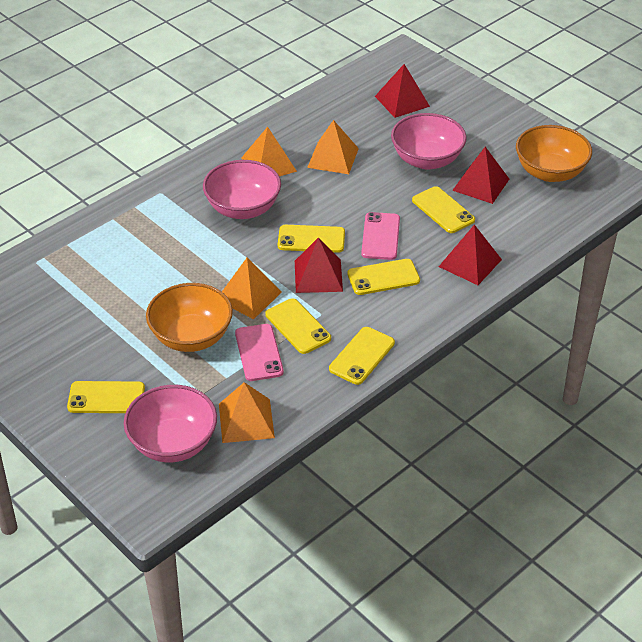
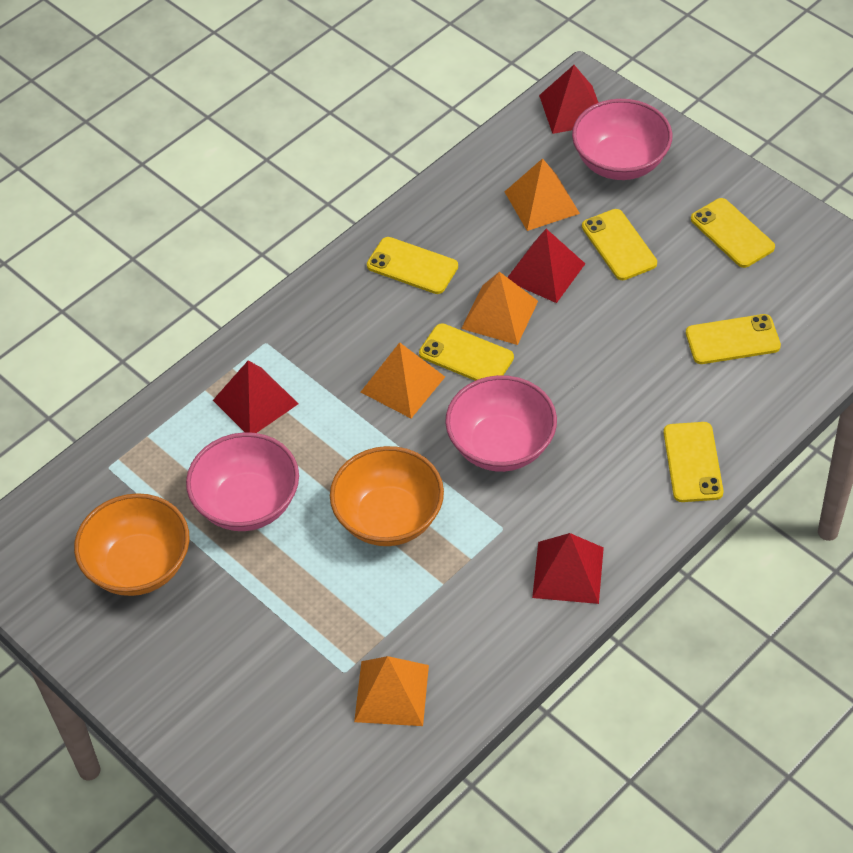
pink phone: 2 -> 0

